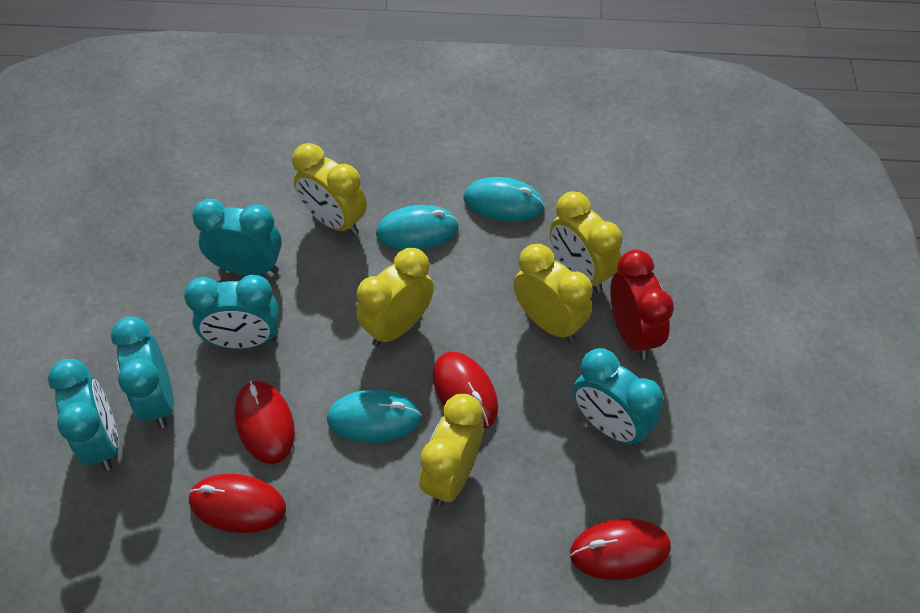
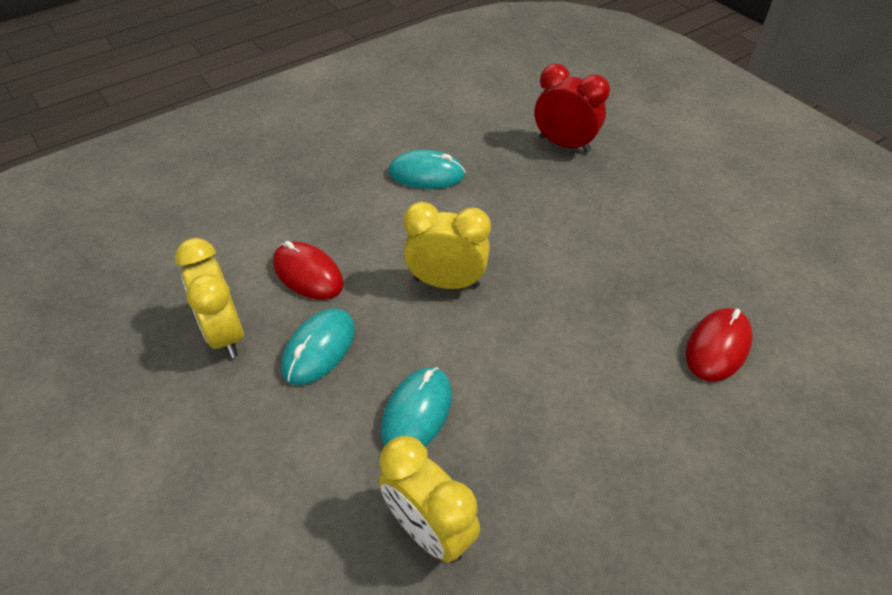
red mouse: 4 -> 2
turquoise clock: 5 -> 0
yellow clock: 5 -> 3

